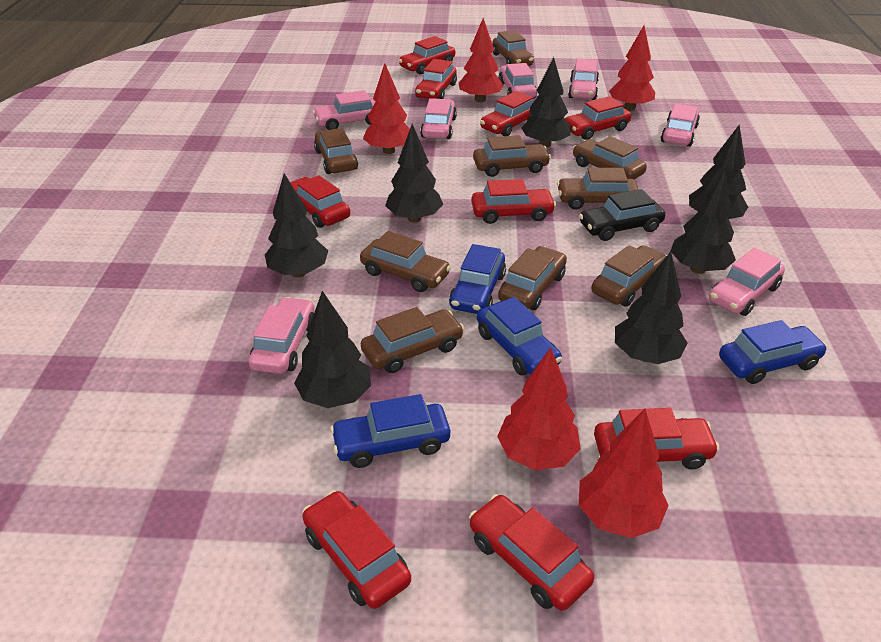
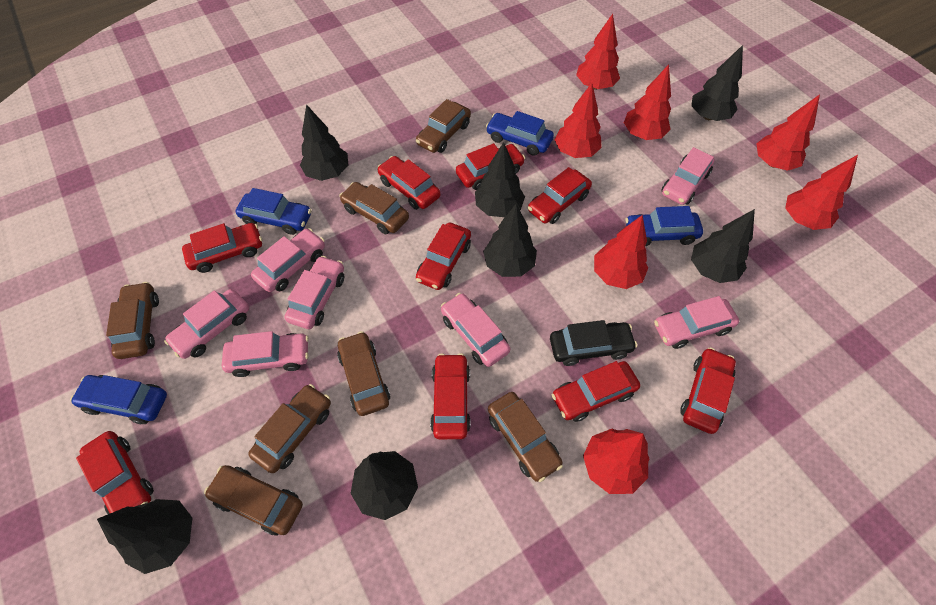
brown car: 9 -> 7
red tree: 5 -> 7

